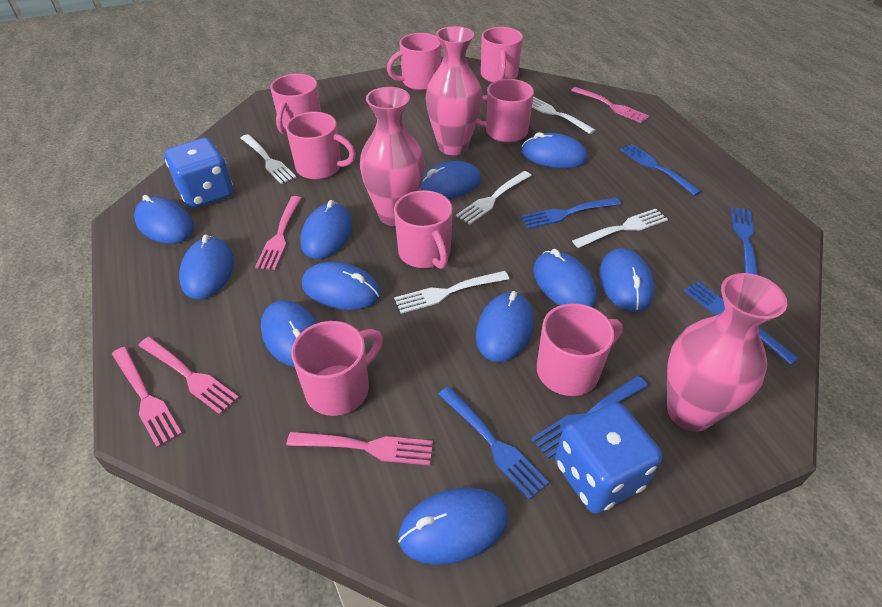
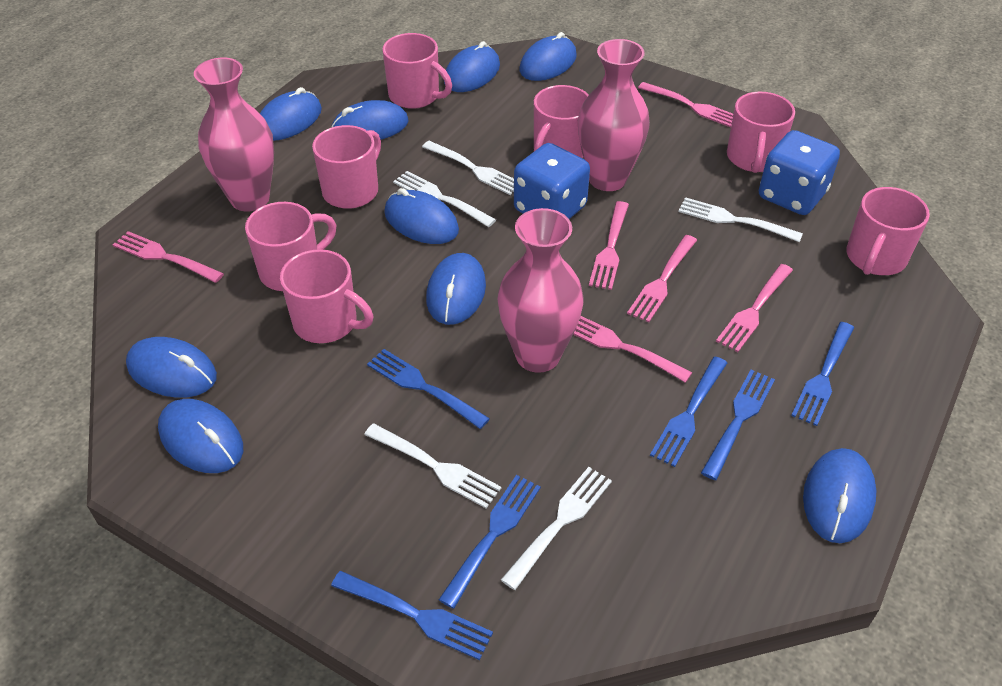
blue mouse: 11 -> 9
pink fork: 5 -> 6
pink mug: 8 -> 7

